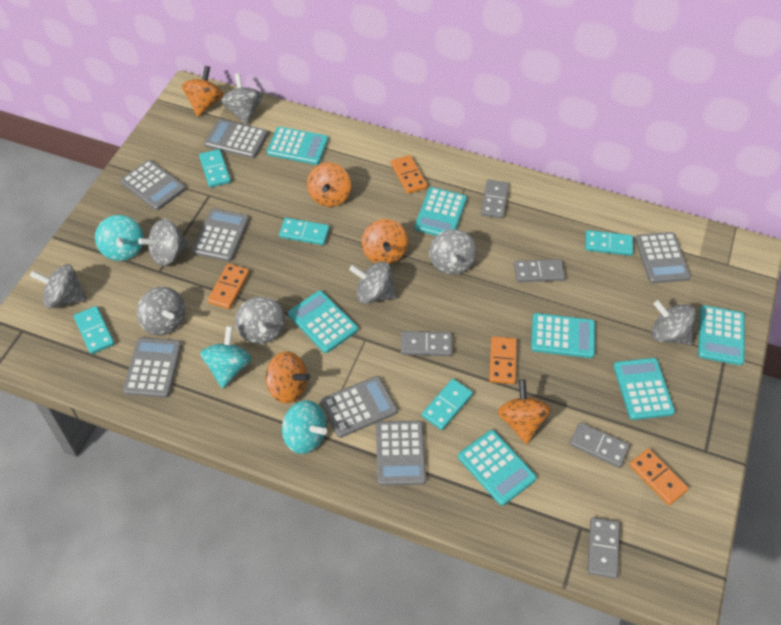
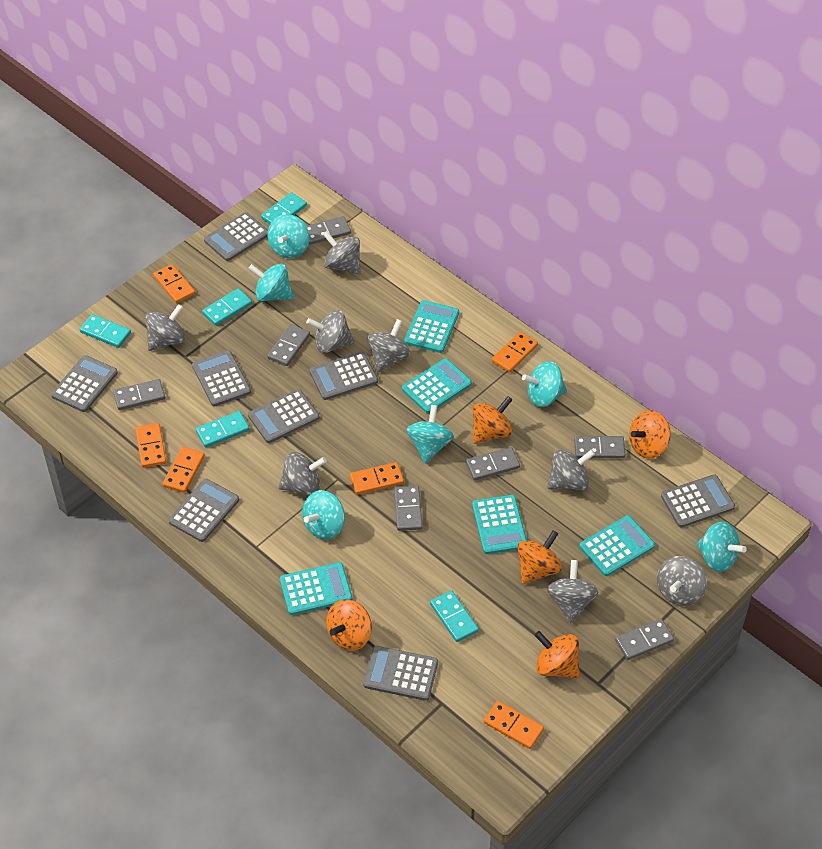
grey calculator: 7 -> 8
grey domino: 5 -> 7
orange domino: 4 -> 6
turquoise calculator: 7 -> 5
turquoise spinning top: 3 -> 6

